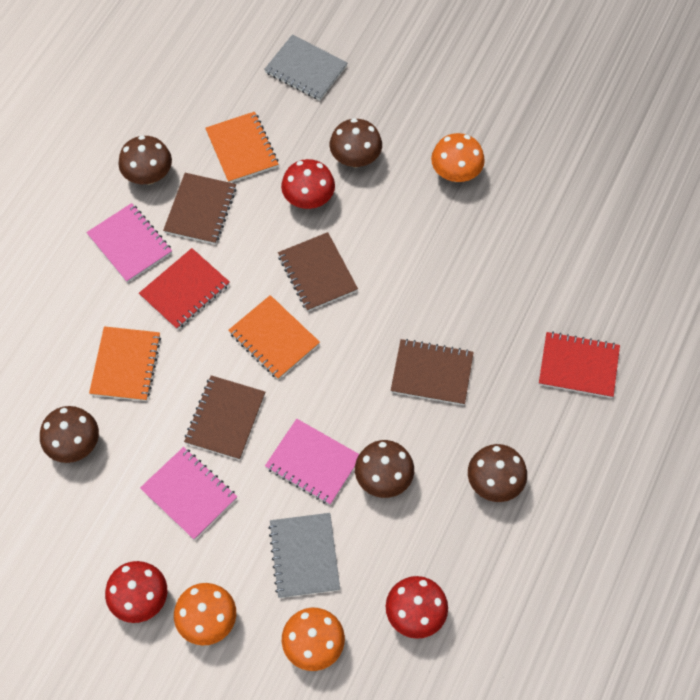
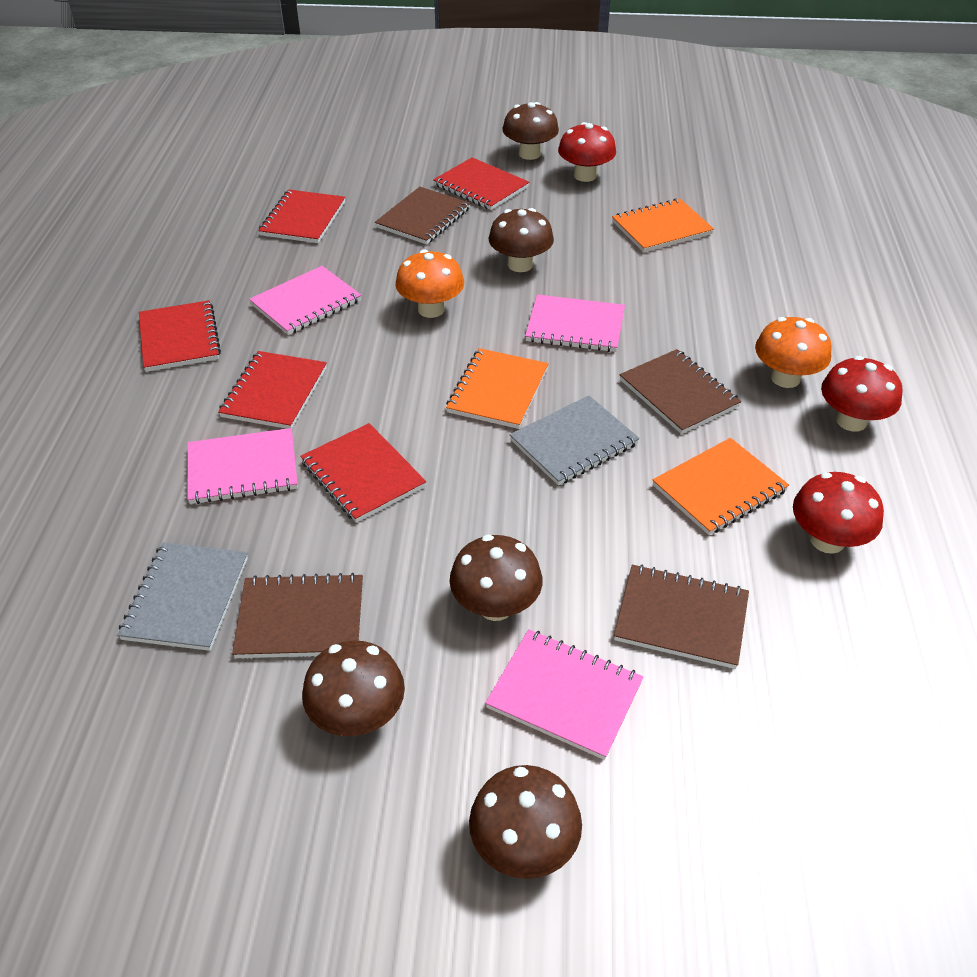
orange mushroom: 3 -> 2
pink notebook: 3 -> 4
red notebook: 2 -> 5

